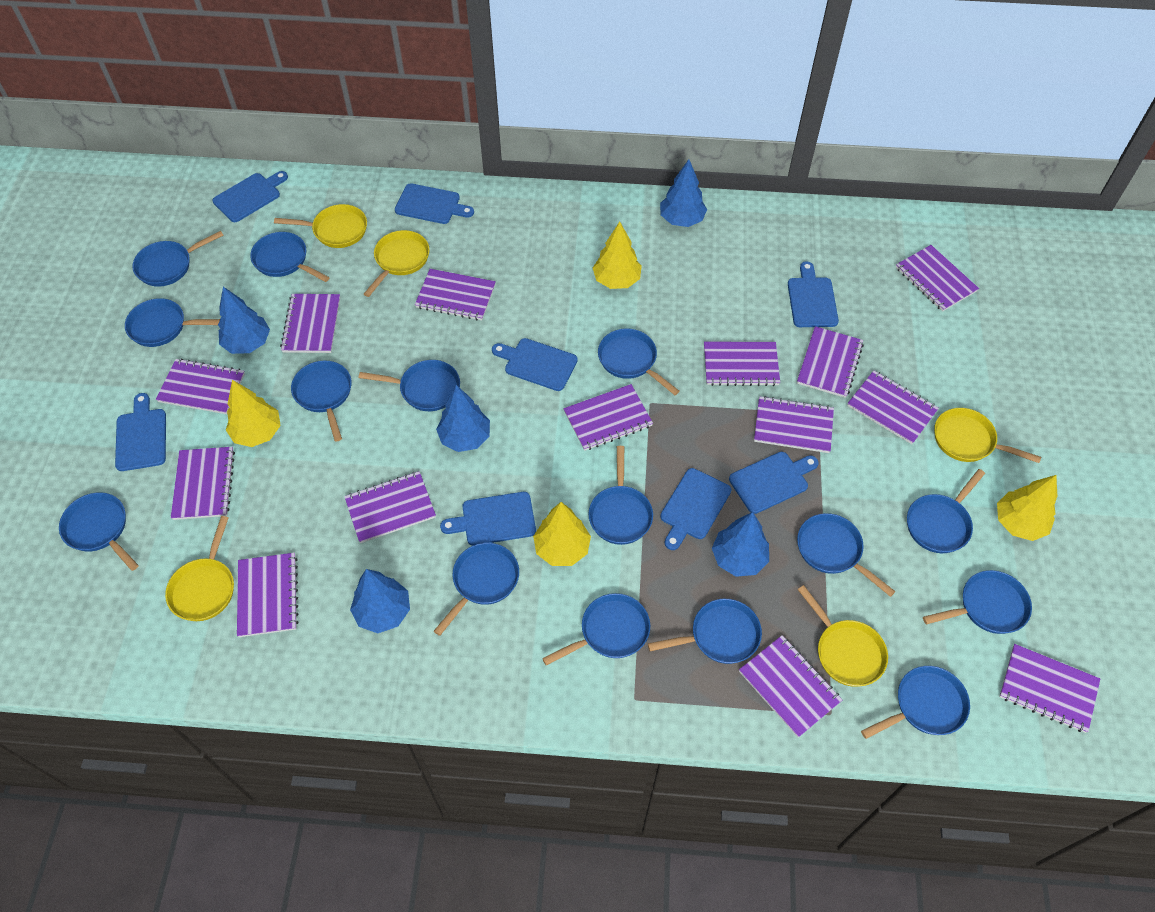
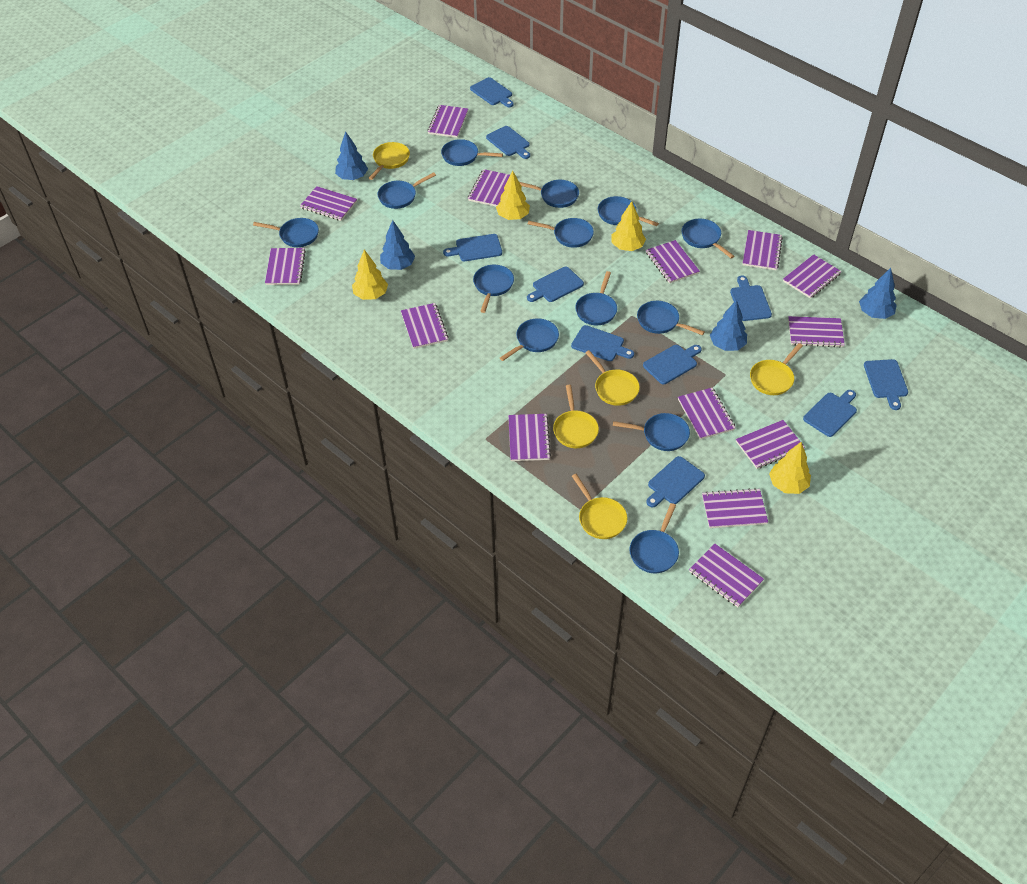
blue cutting board: 8 -> 10
blue pan: 15 -> 13
blue tree: 5 -> 4

